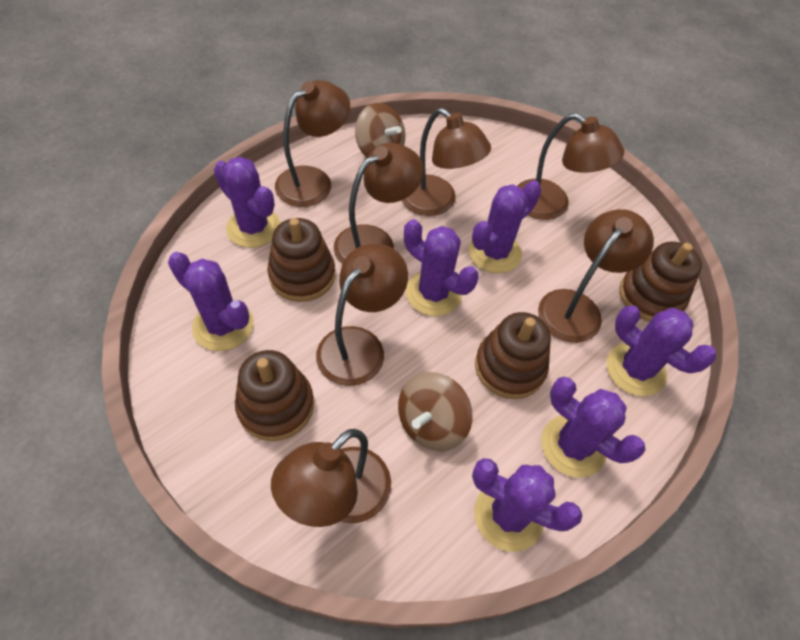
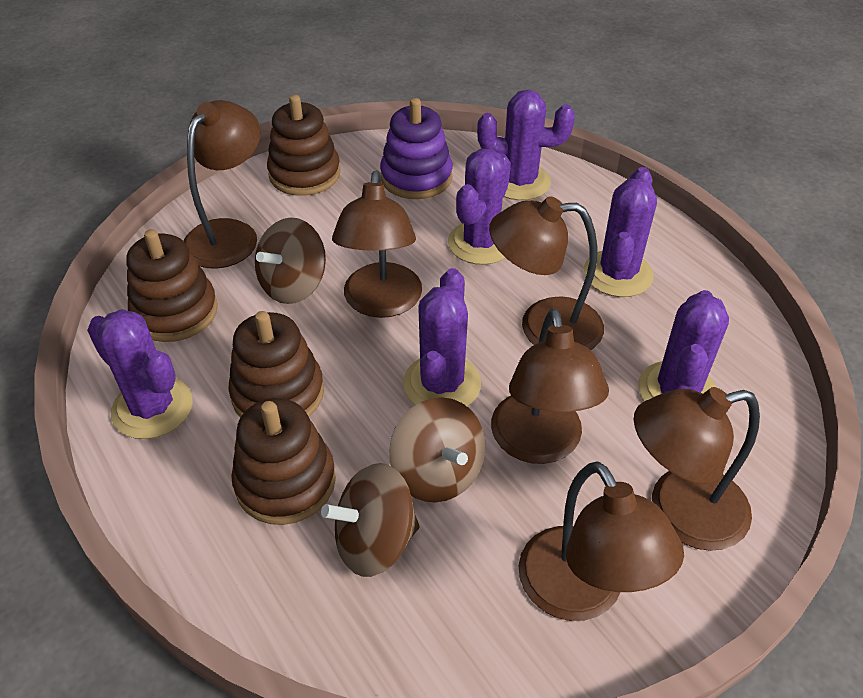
brown lamp: 7 -> 6
brown spinning top: 2 -> 3
purple cactus: 7 -> 6
purple stacking toy: 0 -> 1

